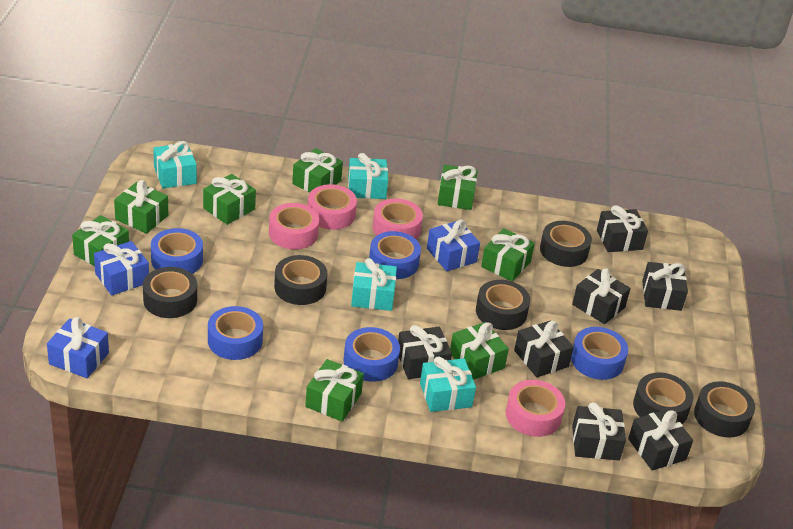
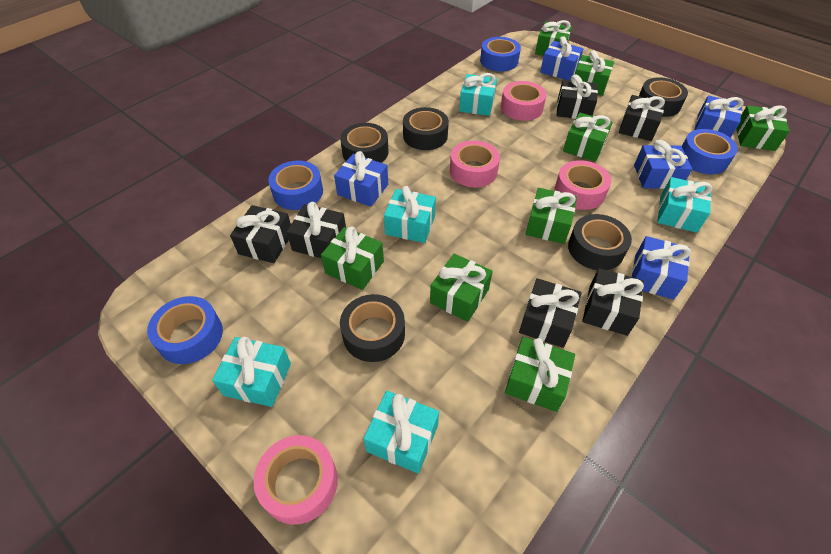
black gift: 7 -> 6
black tape: 6 -> 5
blue gift: 3 -> 5
blue tape: 5 -> 4
turquoise gift: 4 -> 5

